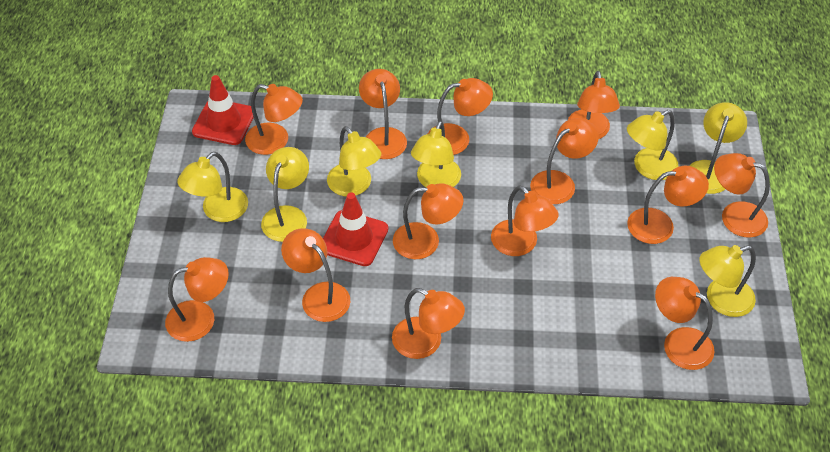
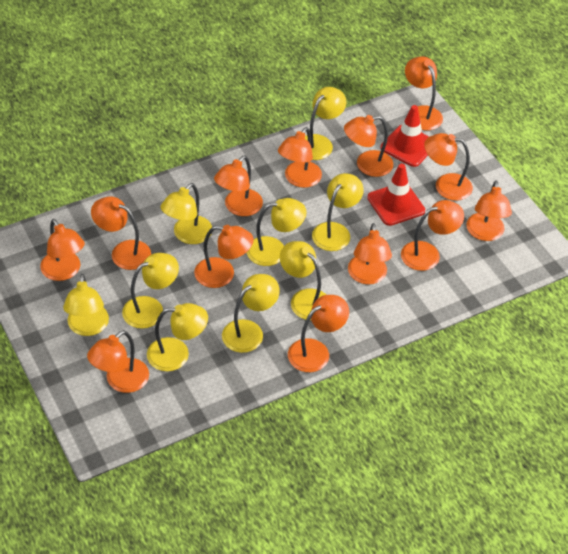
yellow lamp: 7 -> 9

